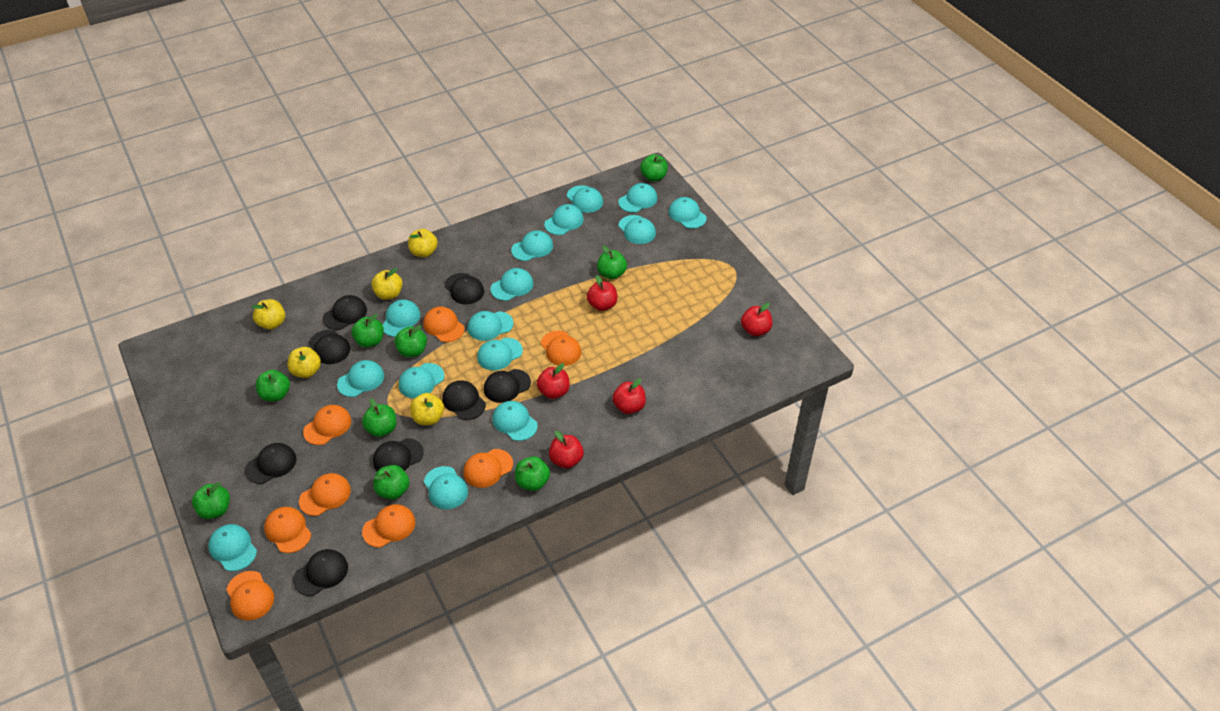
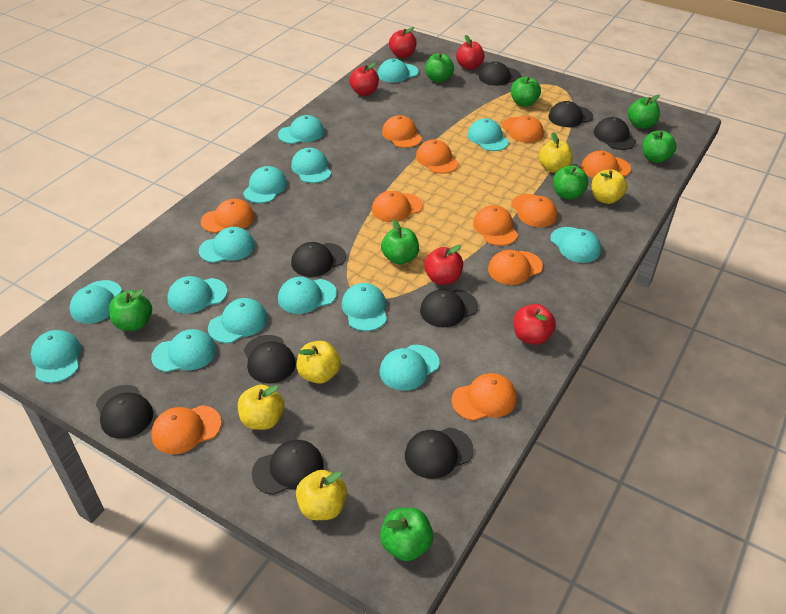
black cap: 8 -> 9
green apple: 9 -> 8
orange cap: 8 -> 11

